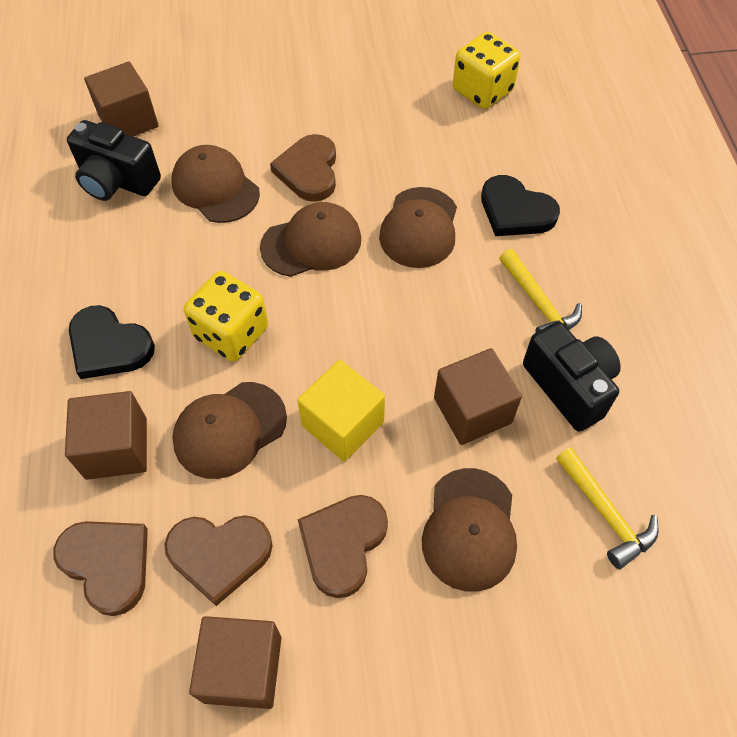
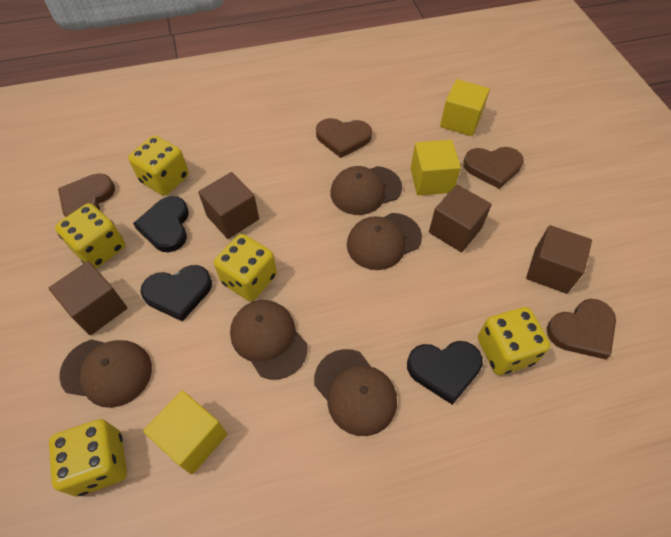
black camera: 2 -> 0
black heart: 2 -> 3
yellow cube: 1 -> 3
yellow dice: 2 -> 5
yellow hammer: 2 -> 0

